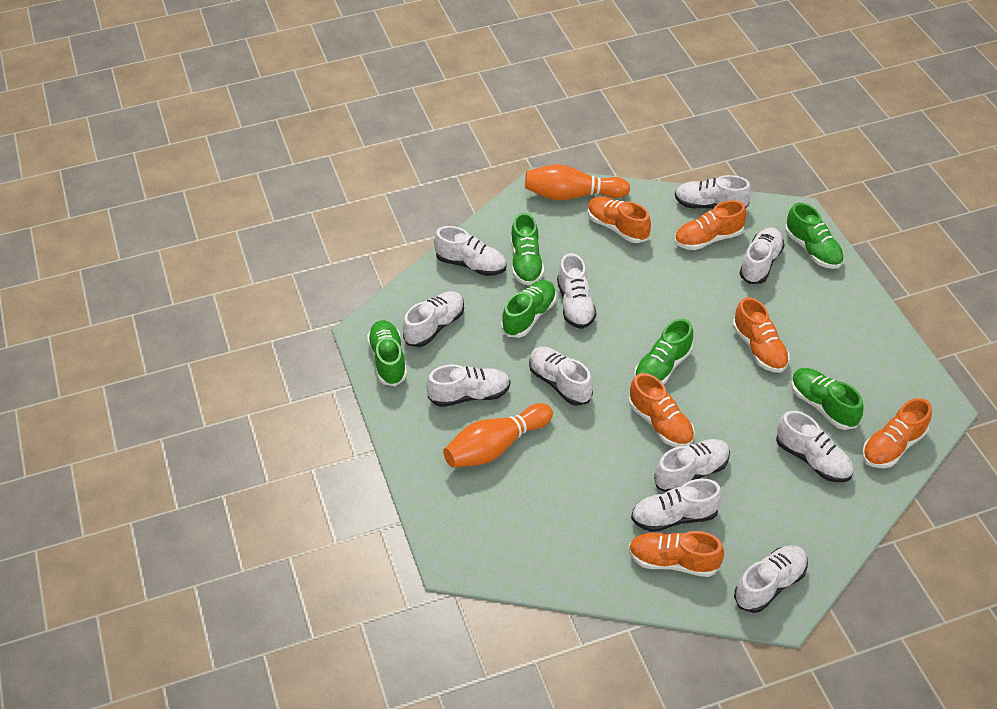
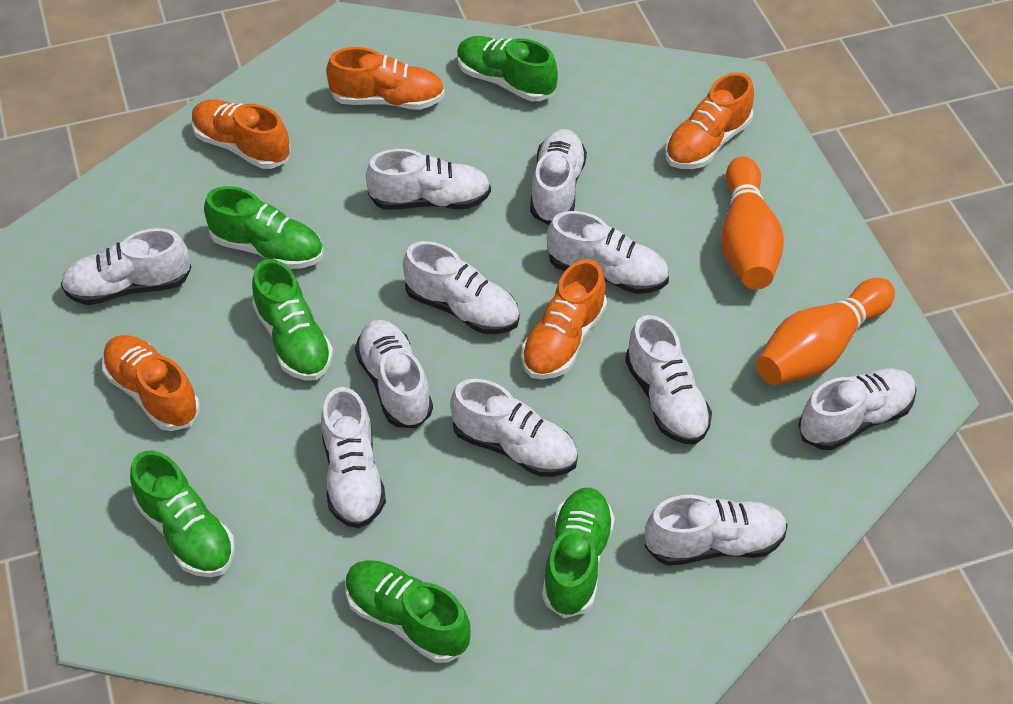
orange shoe: 6 -> 5

